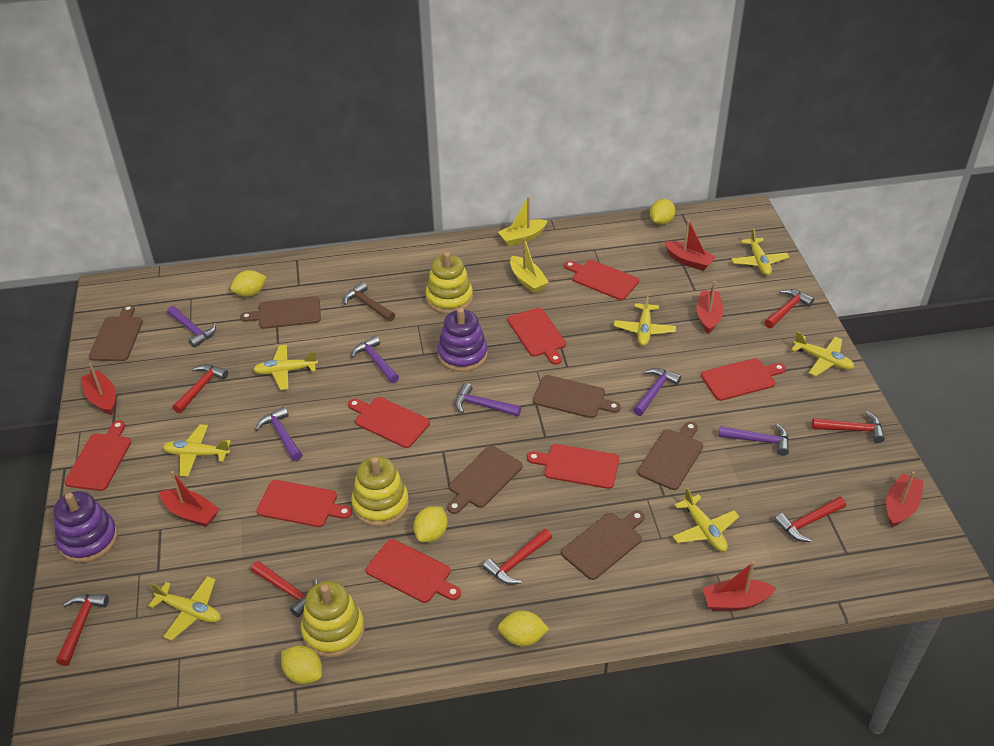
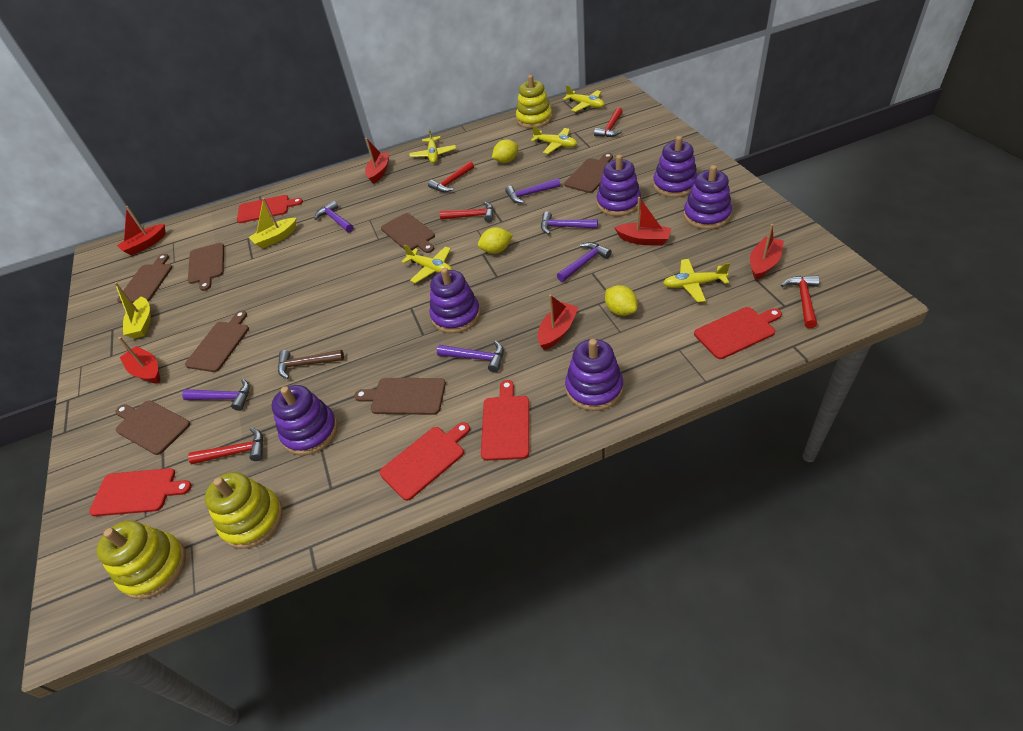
brown cutting board: 6 -> 7
purple stacking toy: 2 -> 6
red cutting board: 8 -> 5
red hammer: 7 -> 5
yellow lemon: 5 -> 3
yellow plane: 7 -> 5

